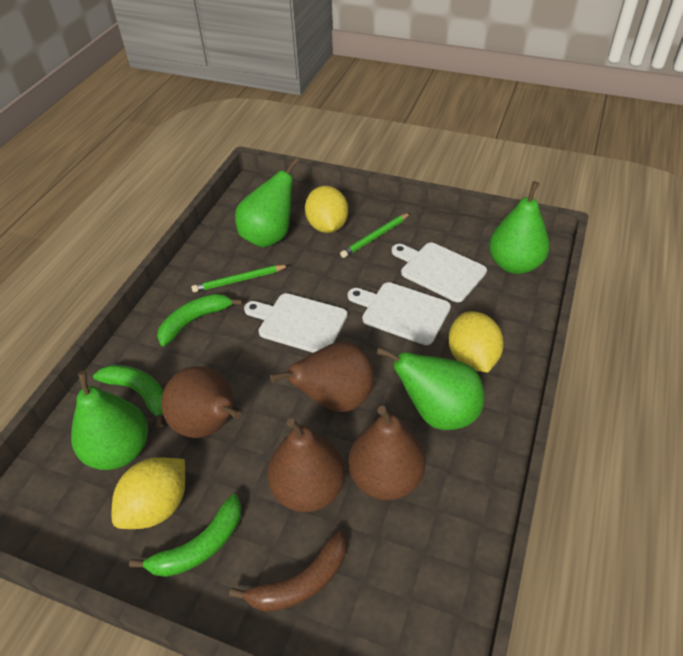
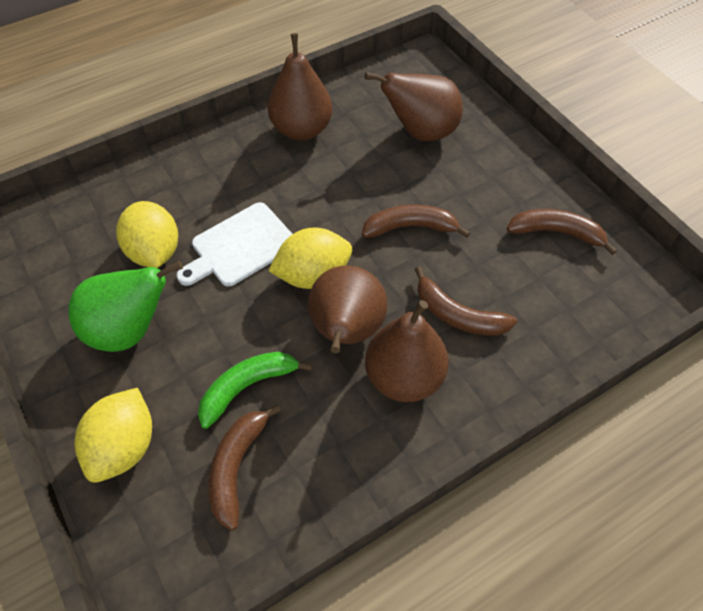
brown banana: 1 -> 4
green banana: 3 -> 1
green pear: 4 -> 1
green pencil: 2 -> 0
white cutting board: 3 -> 1

